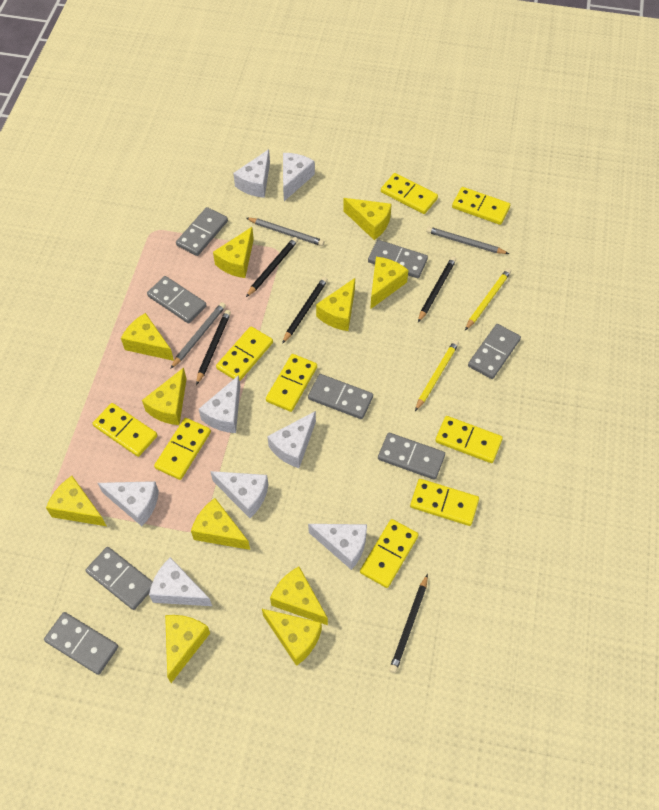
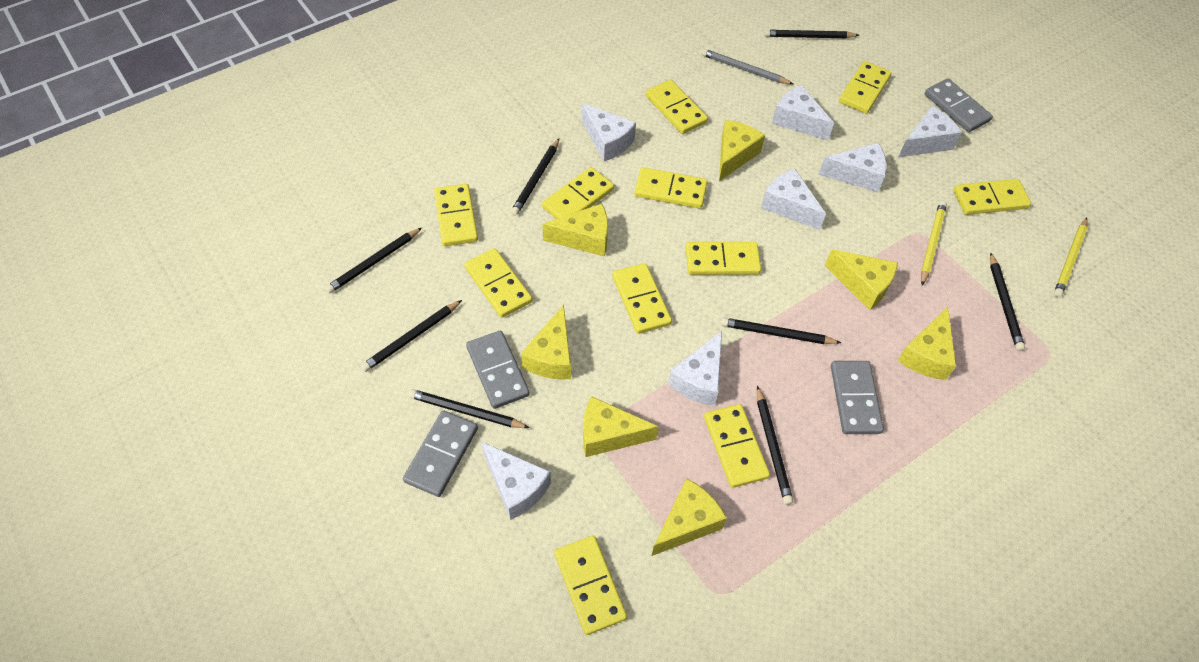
black pencil: 5 -> 8
grey domino: 8 -> 4
grey pencil: 3 -> 1
white cheese: 8 -> 7
yellow cheese: 11 -> 7
yellow domino: 9 -> 11

